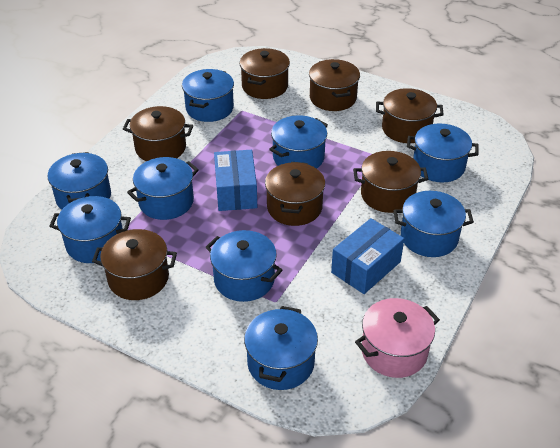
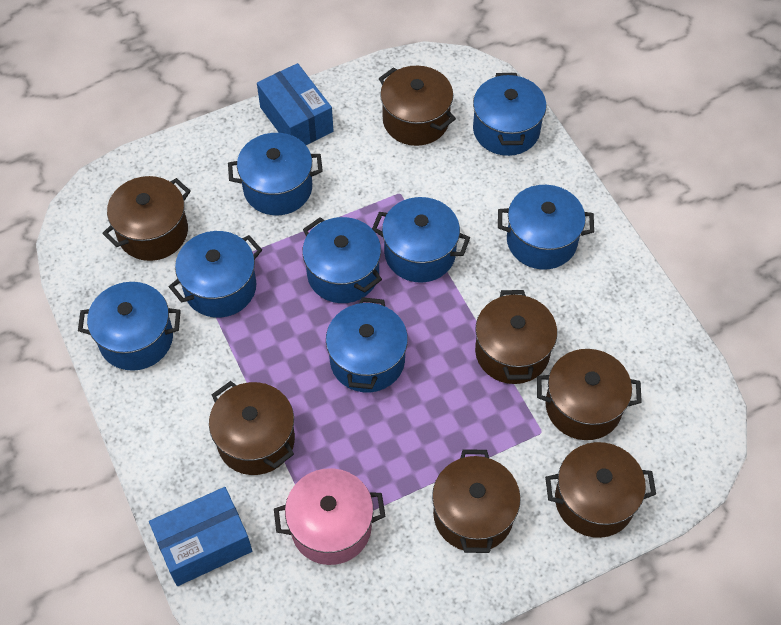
blue pot: 9 -> 8

